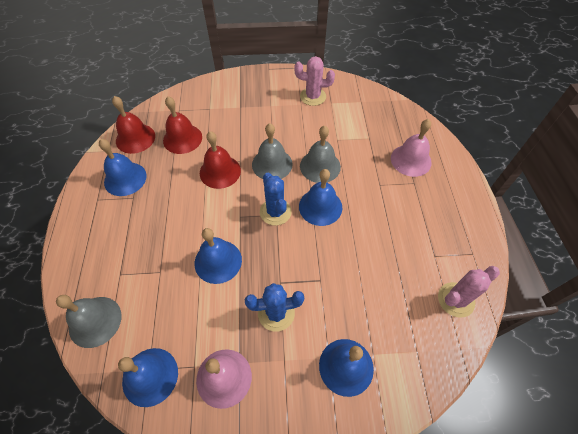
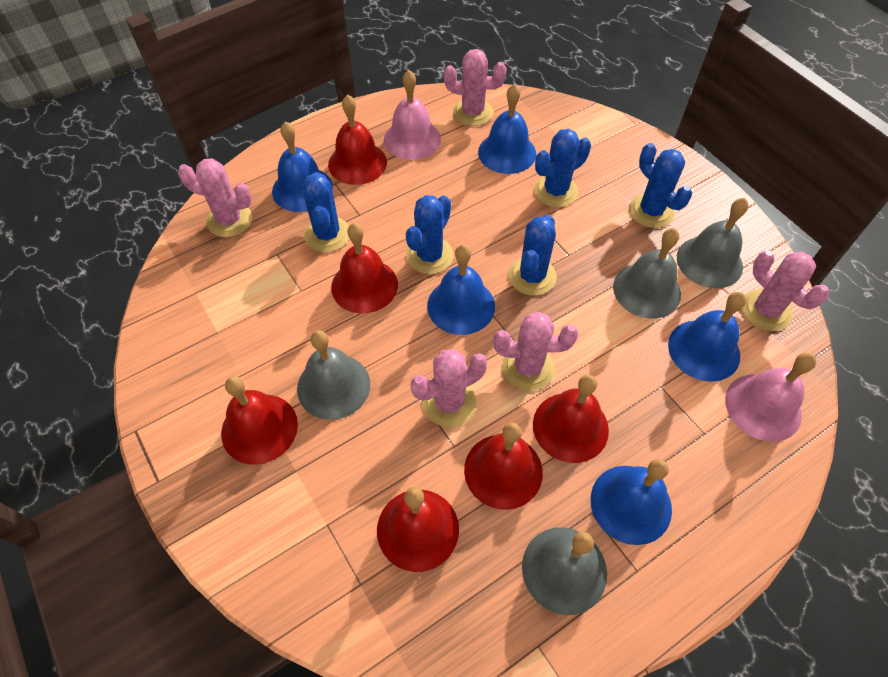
blue cactus: 2 -> 5
grey bell: 3 -> 4
pink cactus: 2 -> 5
red bell: 3 -> 6

